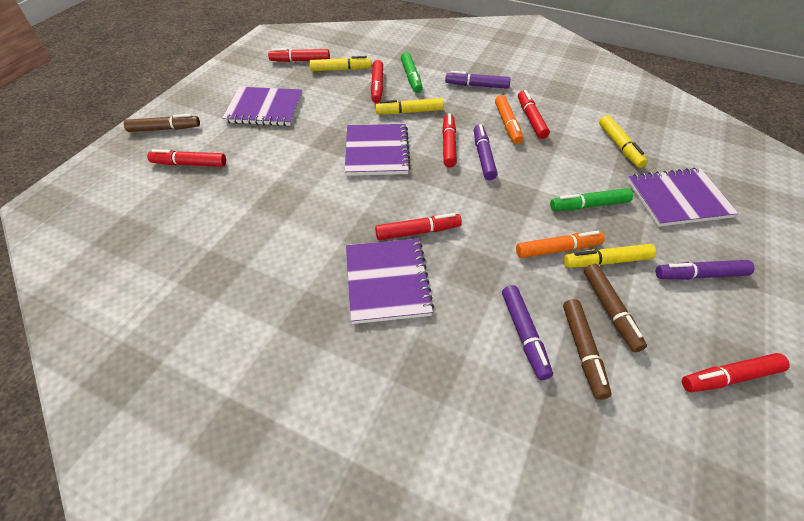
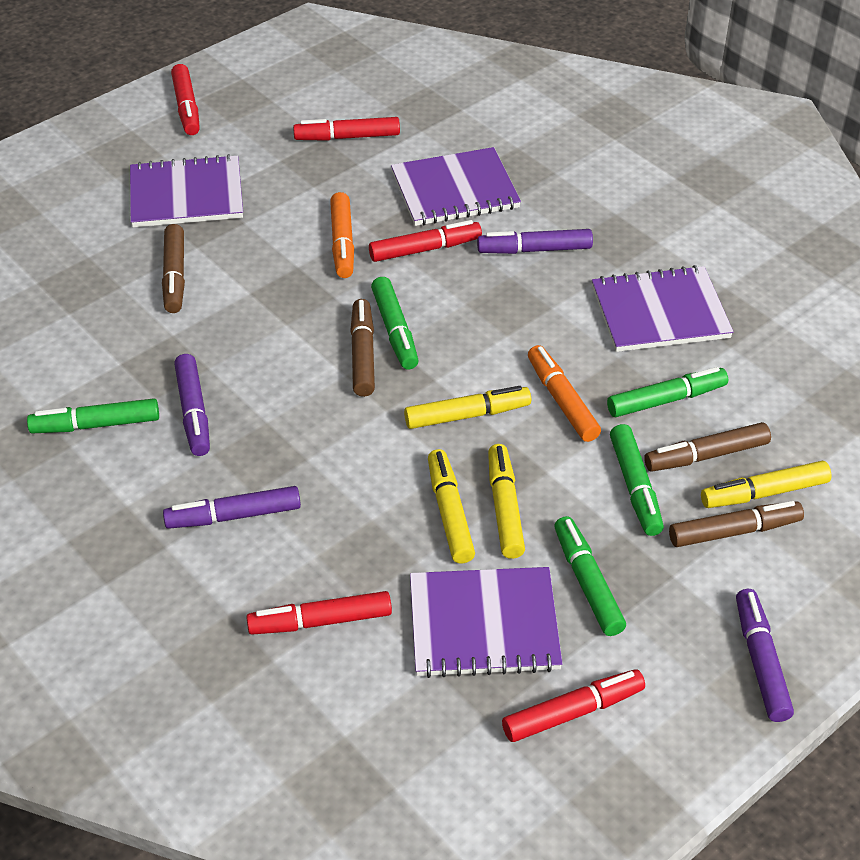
brown marker: 3 -> 4
green marker: 2 -> 5
red marker: 7 -> 5

